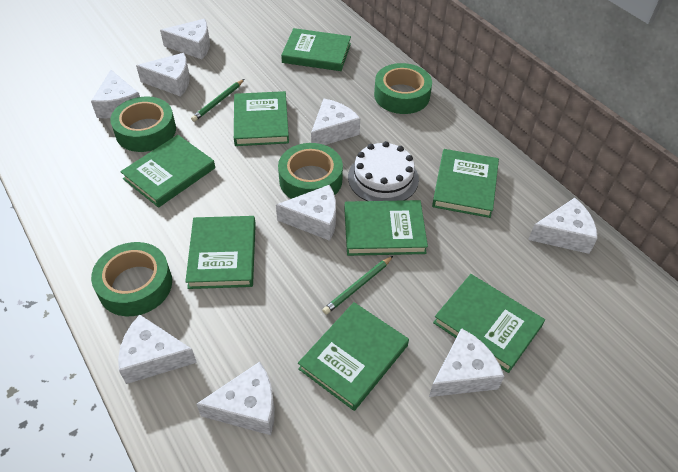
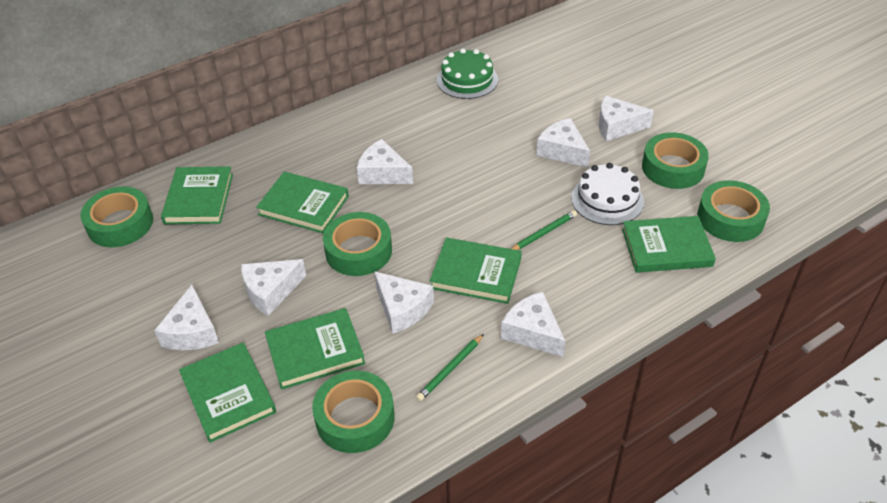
green book: 8 -> 6
green cake: 0 -> 1
green tape: 4 -> 5
white cheese: 9 -> 7

